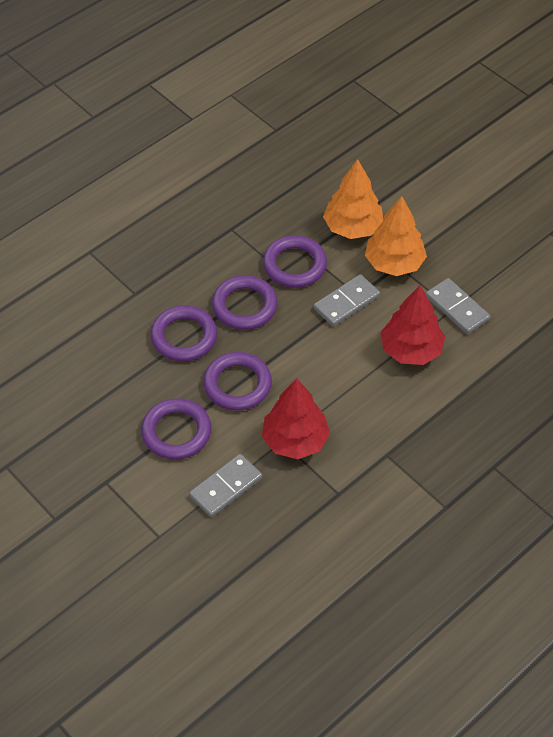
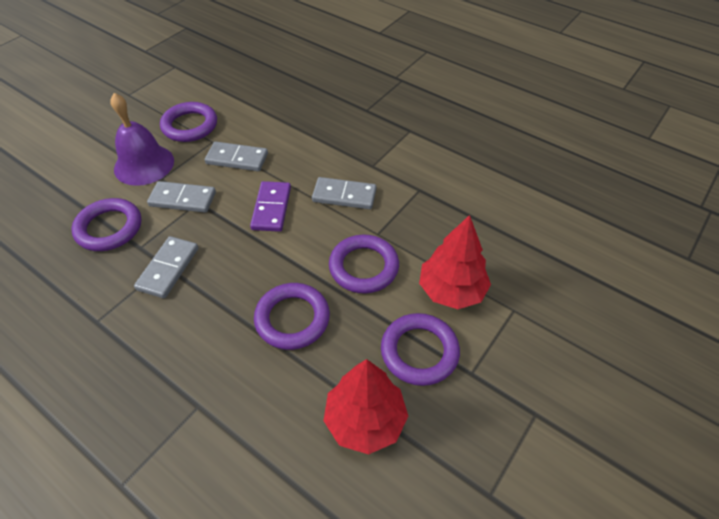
grey domino: 3 -> 4
orange tree: 2 -> 0
purple bell: 0 -> 1
purple domino: 0 -> 1

